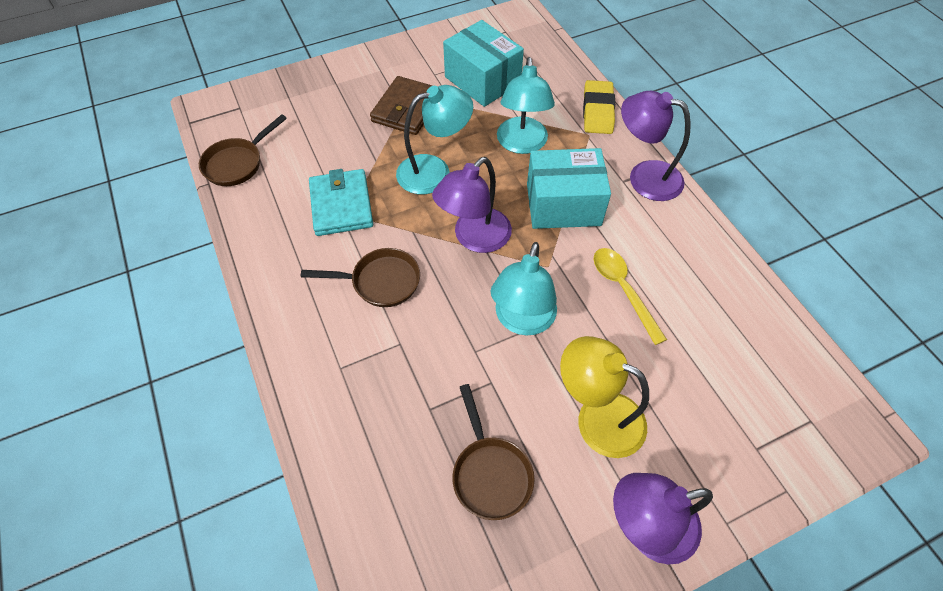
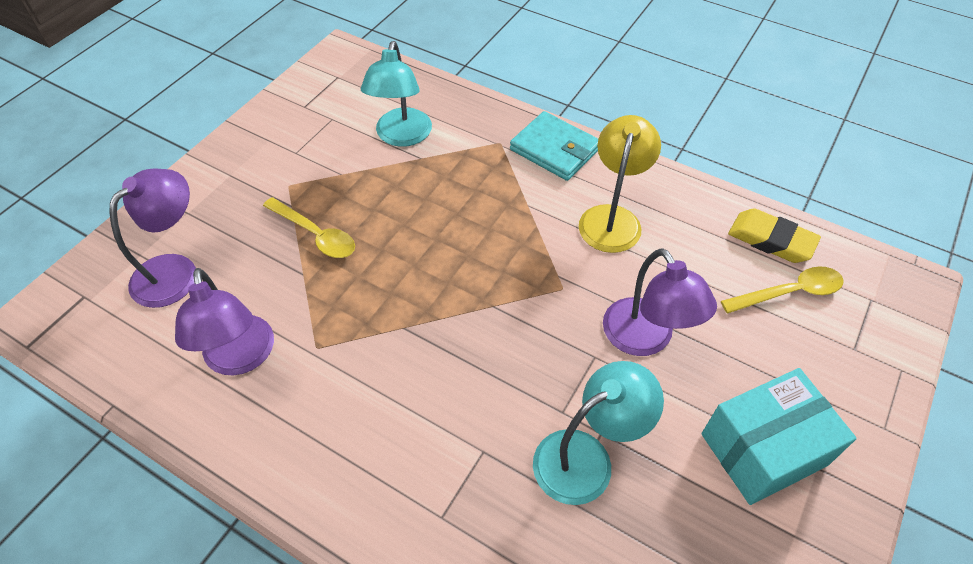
brown pan: 3 -> 0
brown wallet: 1 -> 0
turquoise box: 2 -> 1
turquoise lamp: 3 -> 2
yellow spoon: 1 -> 2

